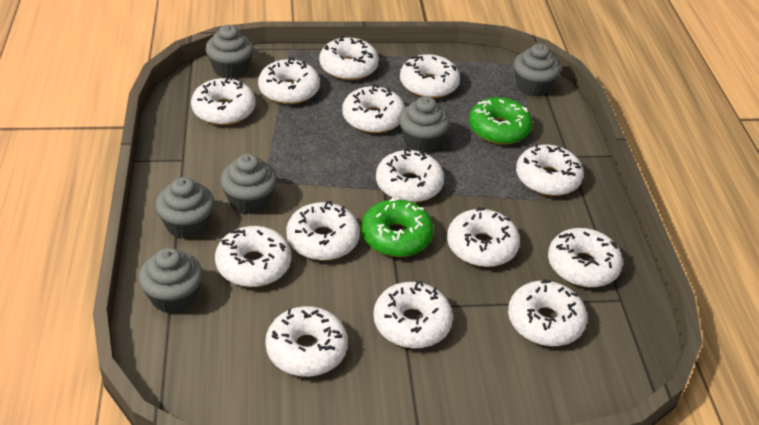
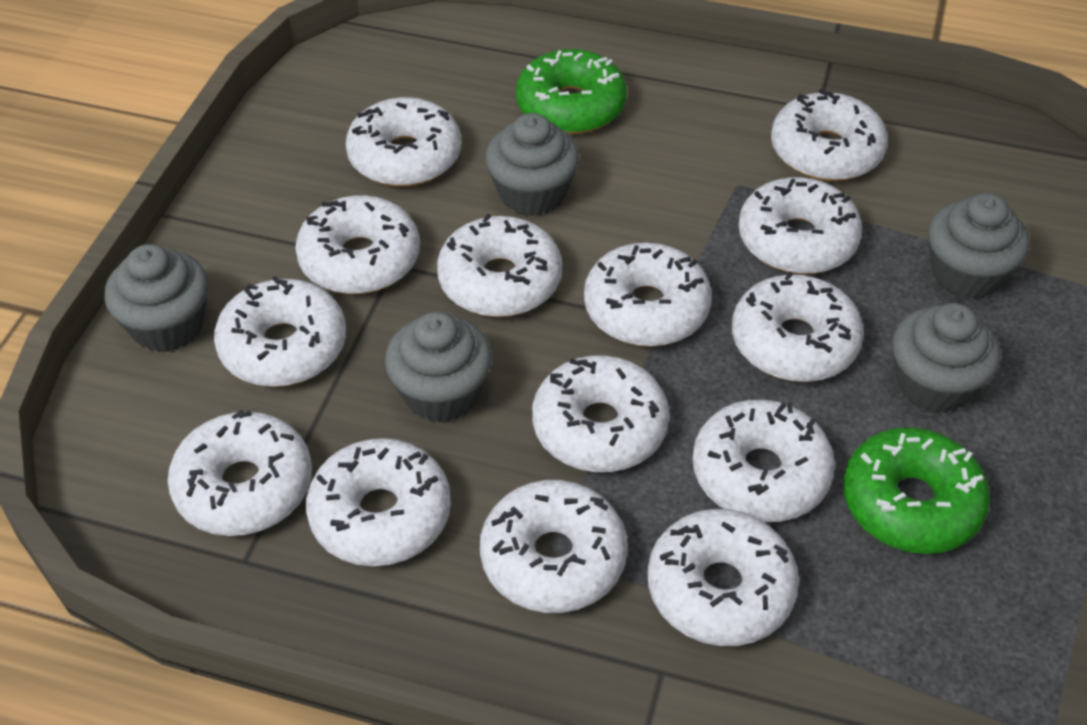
grey cupcake: 6 -> 5

